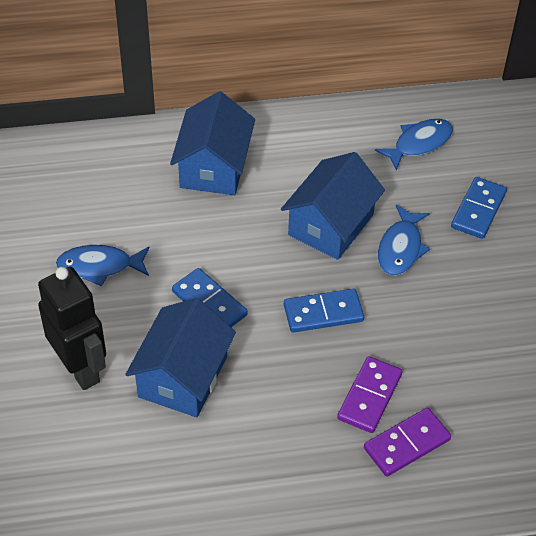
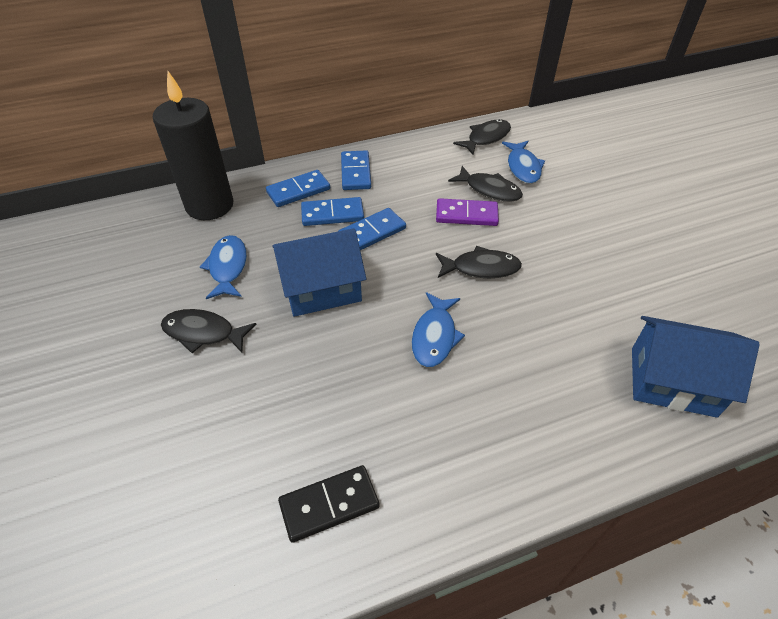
black candle: 0 -> 1
black domino: 0 -> 1
black fish: 0 -> 4
black robot: 1 -> 0
blue domino: 3 -> 4
blue house: 3 -> 2
purple domino: 2 -> 1

